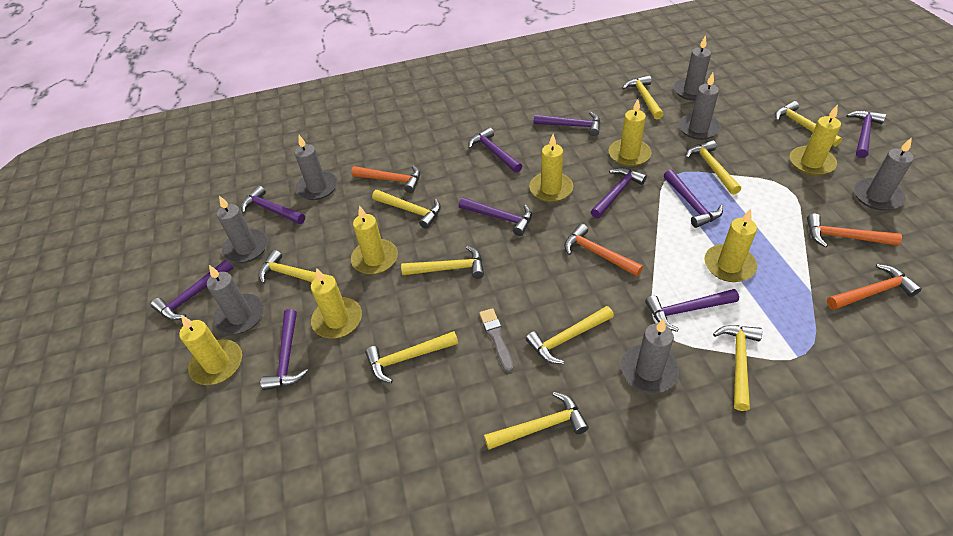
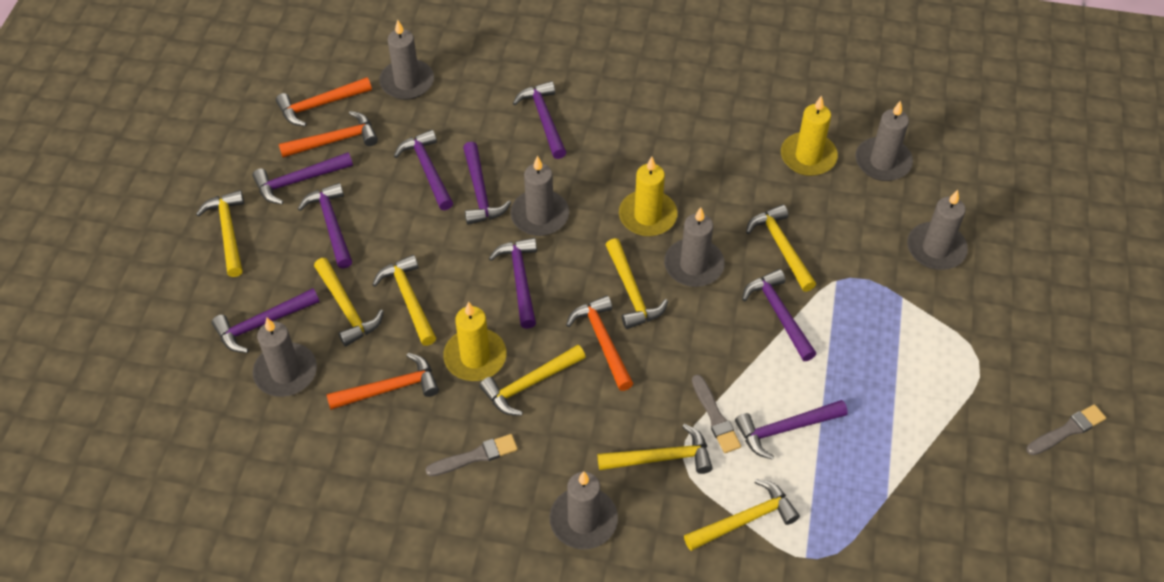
grey brush: 1 -> 3
purple hammer: 10 -> 9
yellow candle: 7 -> 3
yellow hammer: 10 -> 8

